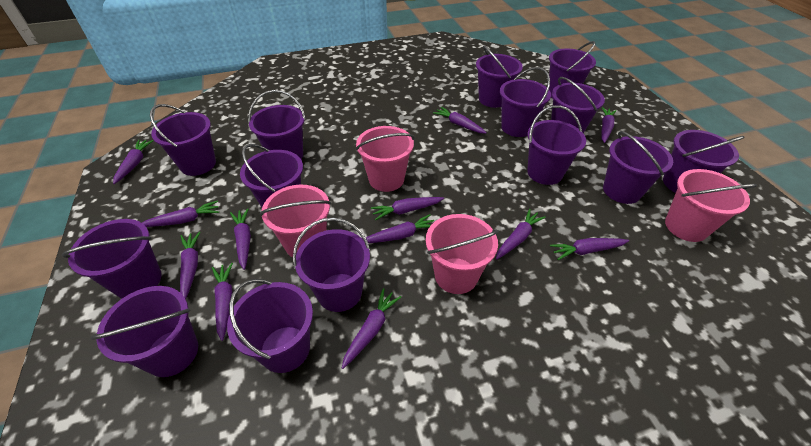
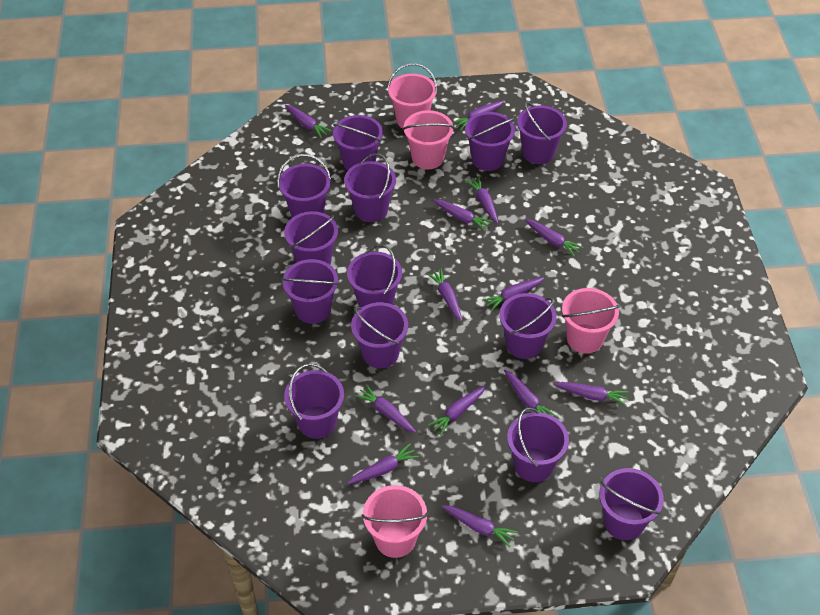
purple bucket: 14 -> 13
purple carrot: 12 -> 13

